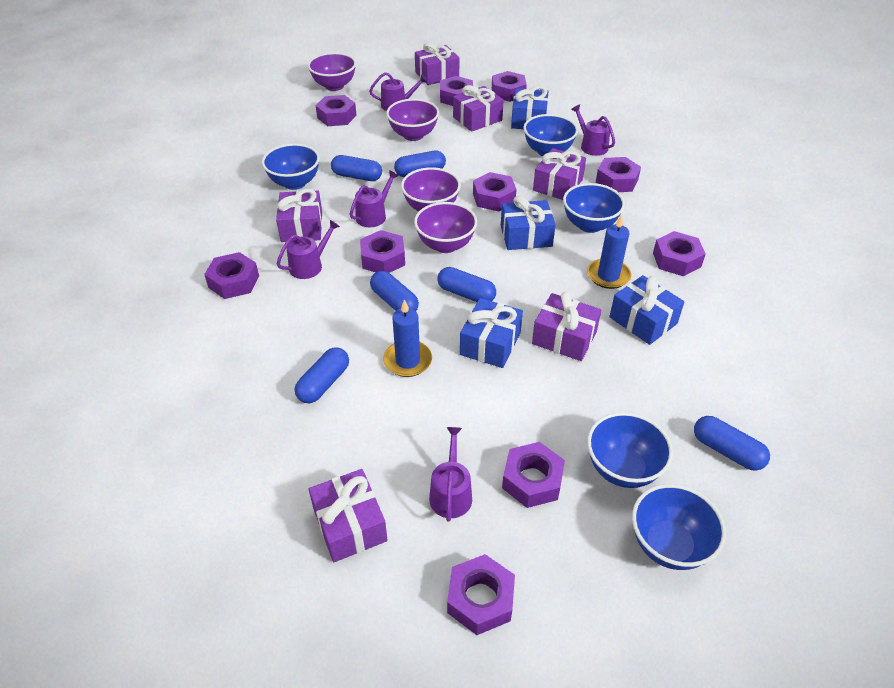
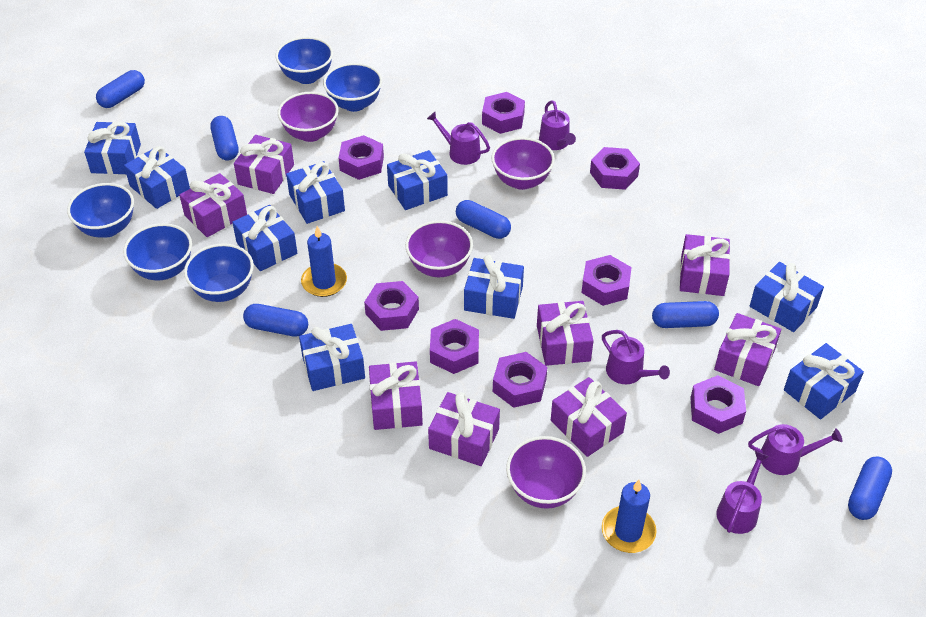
blue gift: 4 -> 9
purple gift: 6 -> 8
purple nut: 10 -> 8

